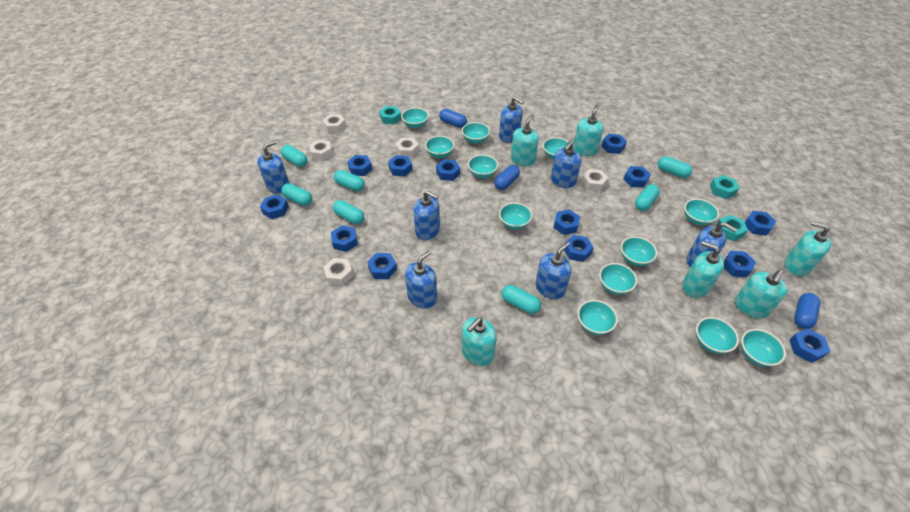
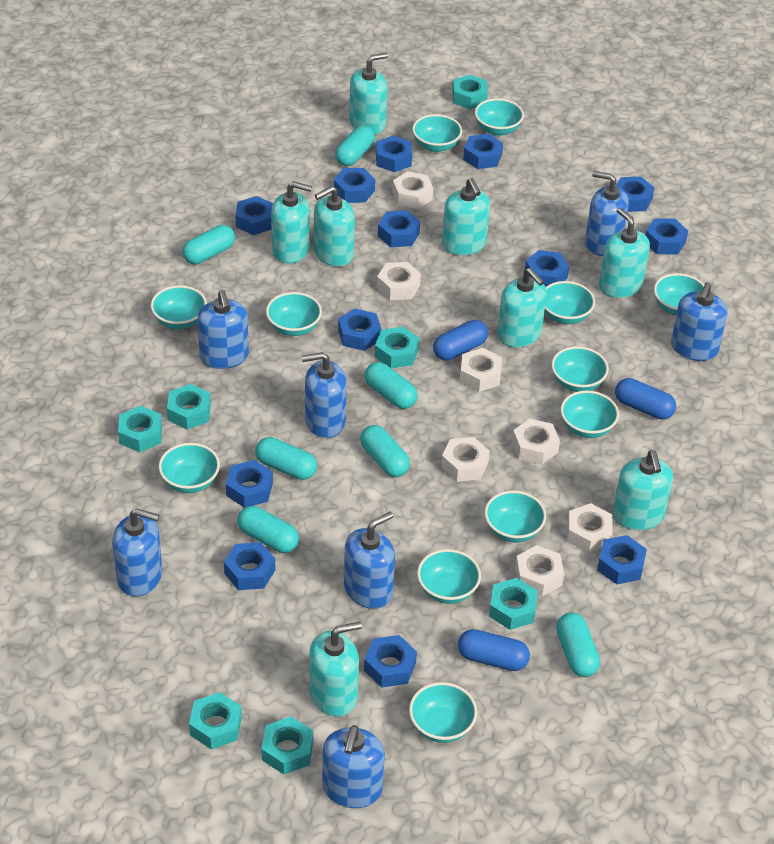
turquoise nut: 3 -> 7
turquoise soap dispenser: 6 -> 8
white nut: 5 -> 7

